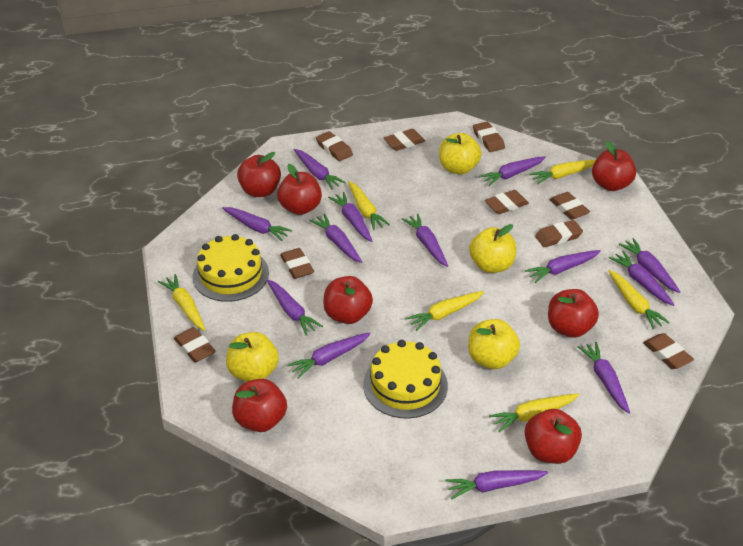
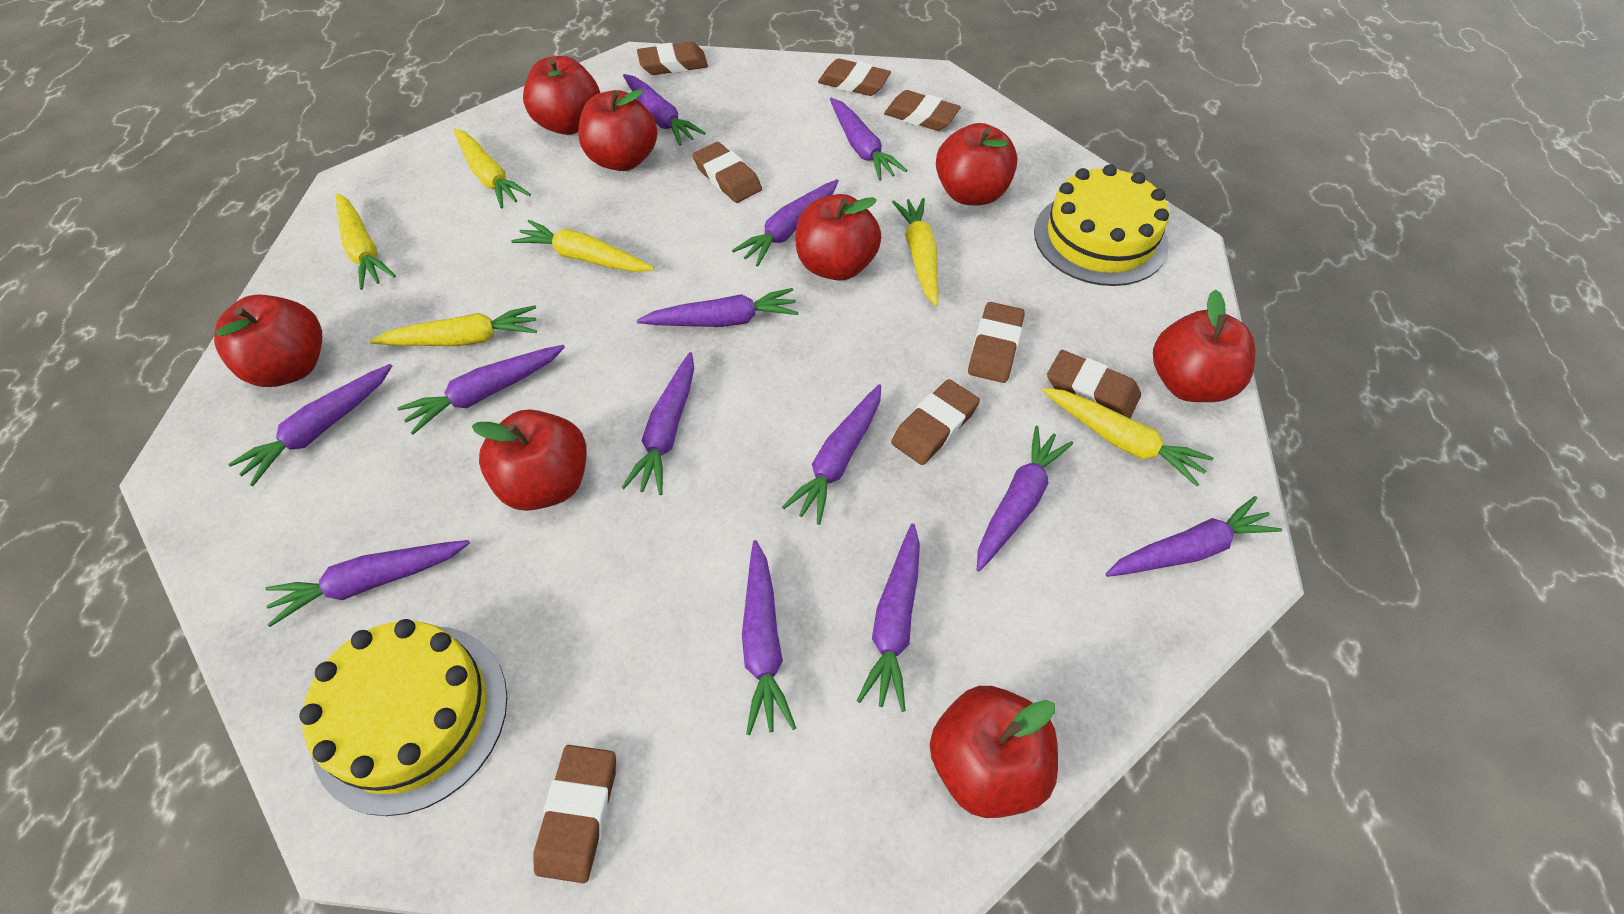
brown eraser: 9 -> 8
red apple: 7 -> 8
yellow apple: 4 -> 0

